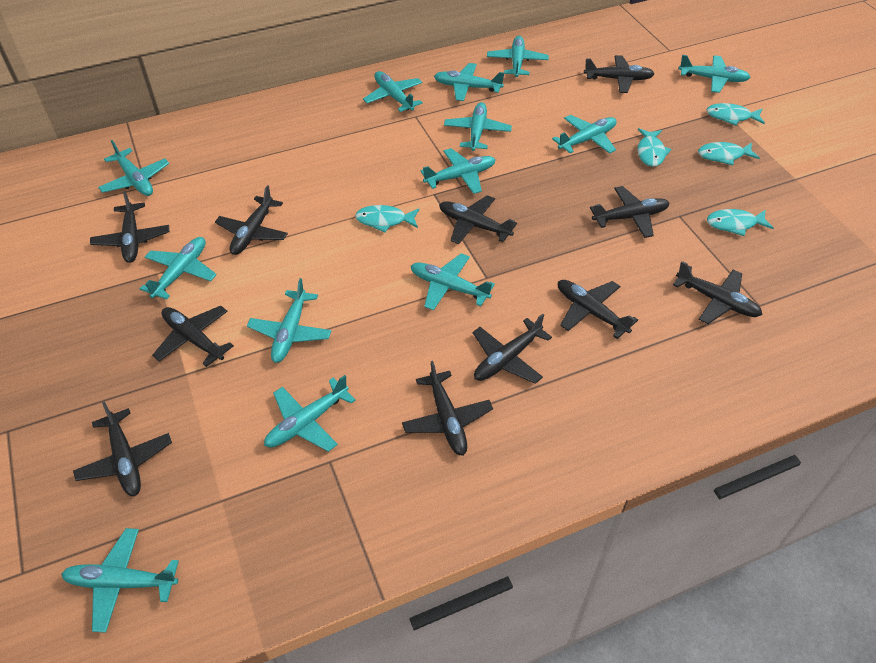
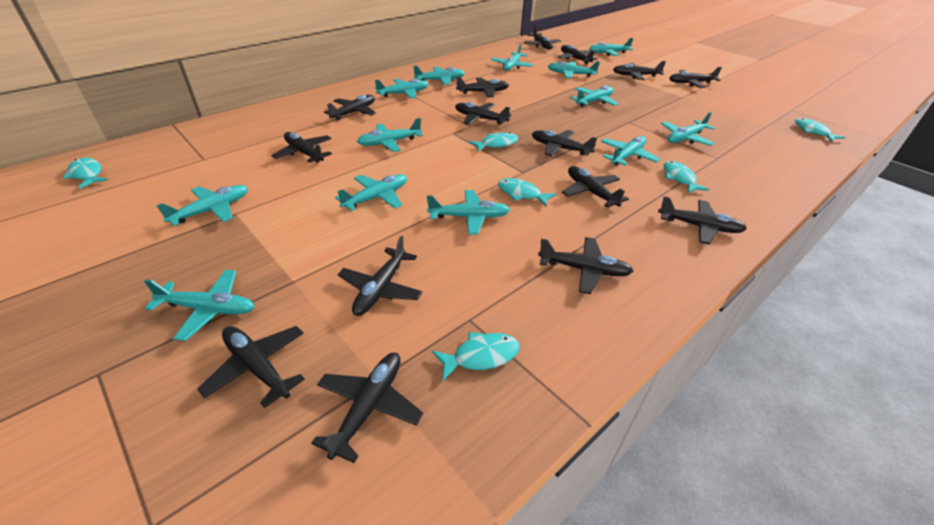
black plane: 11 -> 15
turquoise fish: 5 -> 6

